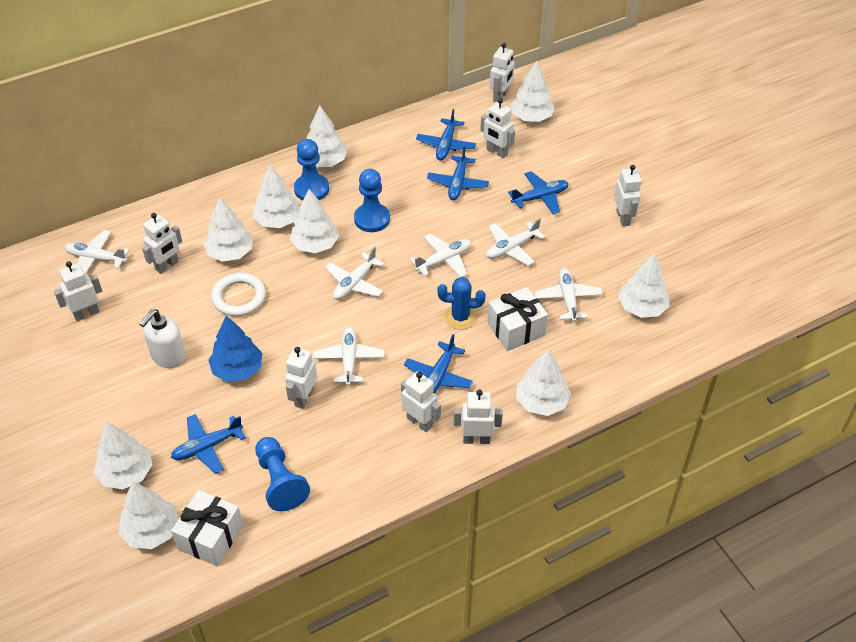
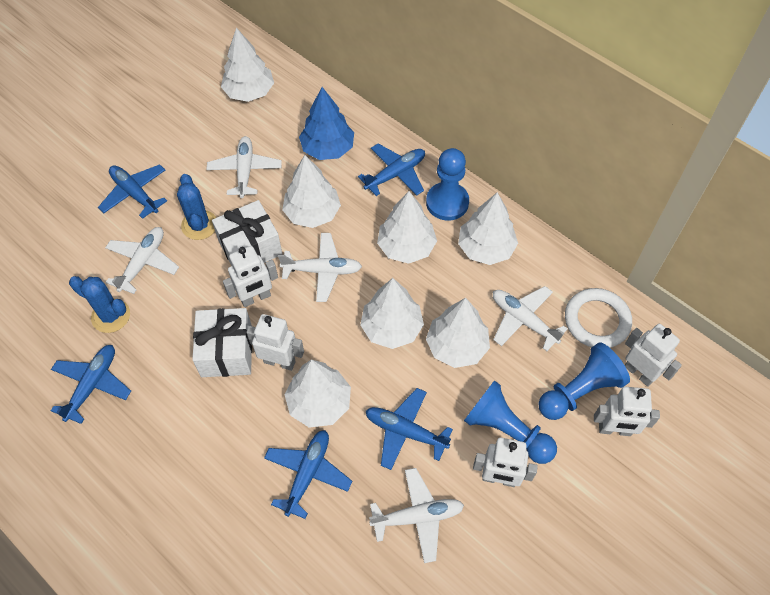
blue cactus: 1 -> 2
white plane: 6 -> 5
white robot: 8 -> 5
white soap dispenser: 1 -> 0
white tree: 9 -> 7

